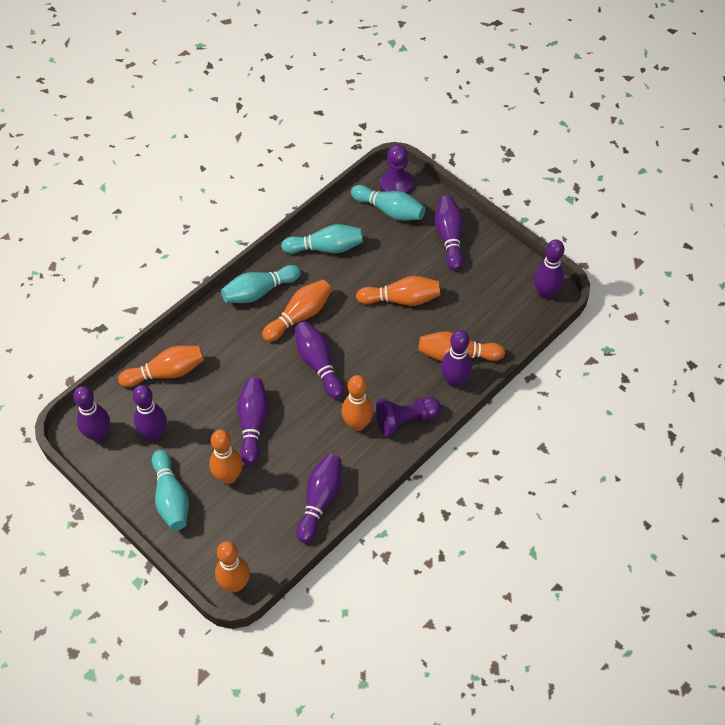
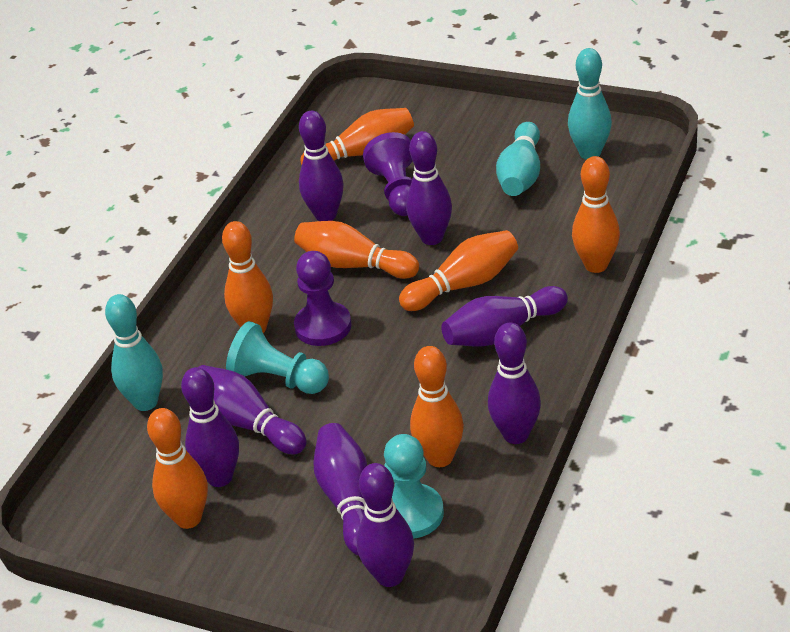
turquoise bowling pin: 4 -> 3
turquoise pawn: 0 -> 2

